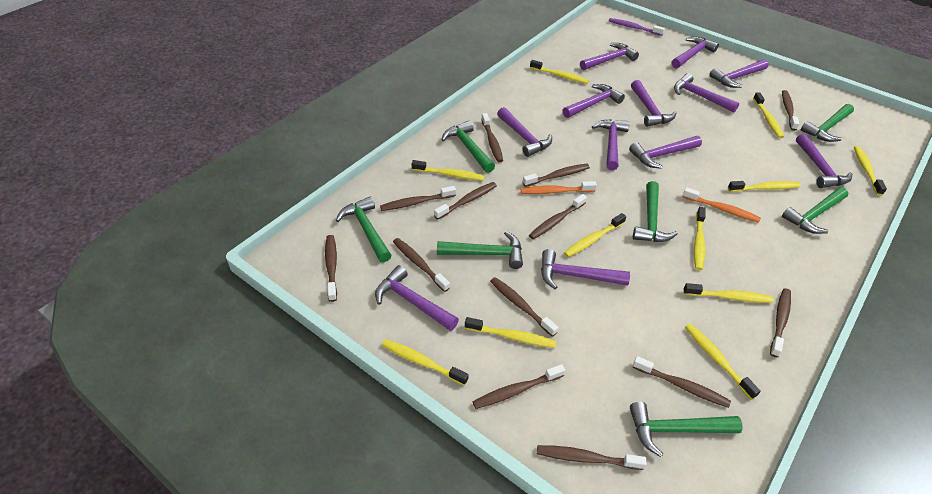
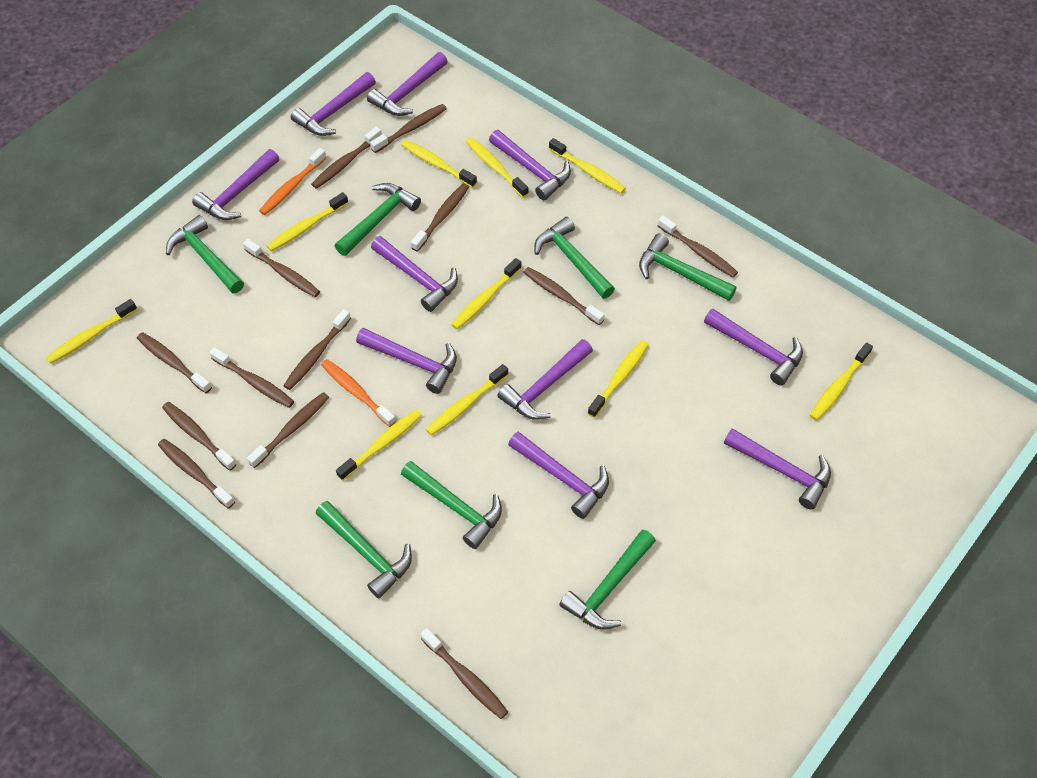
purple hammer: 12 -> 10
purple toothbrush: 1 -> 0
yellow toothbrush: 11 -> 10

